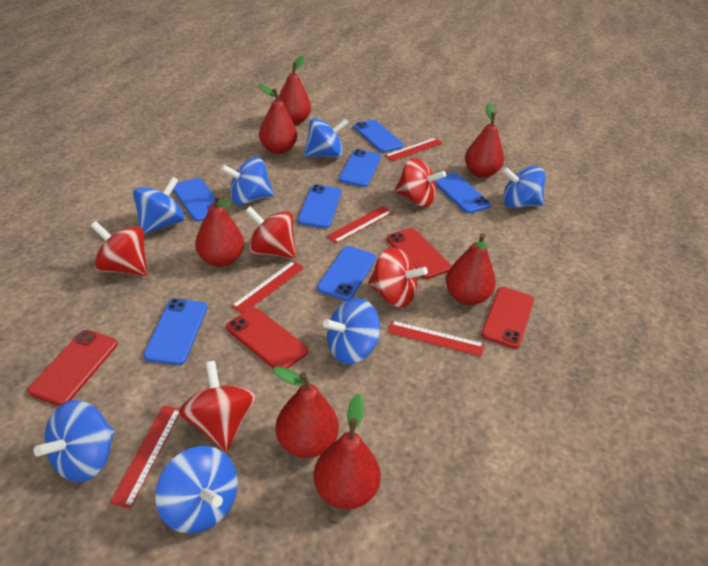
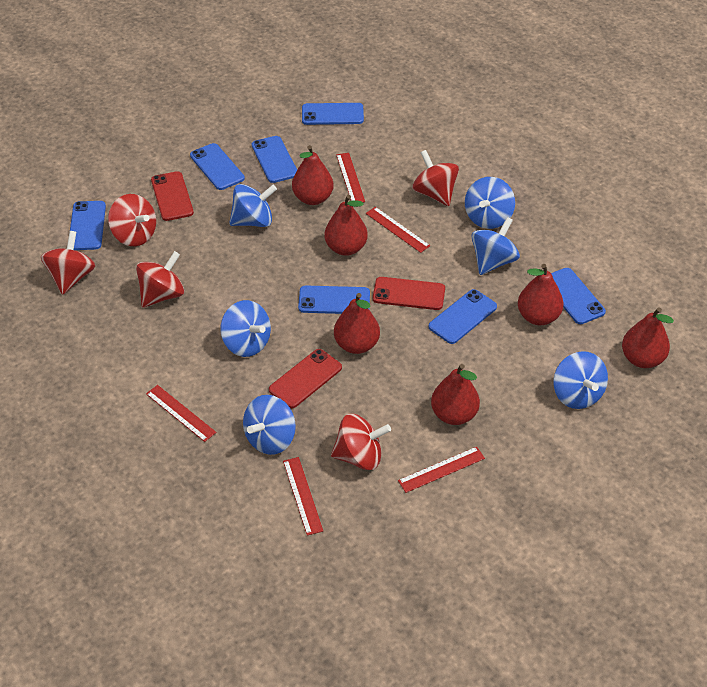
blue spinning top: 7 -> 6
red pear: 7 -> 6
red phone: 4 -> 3

